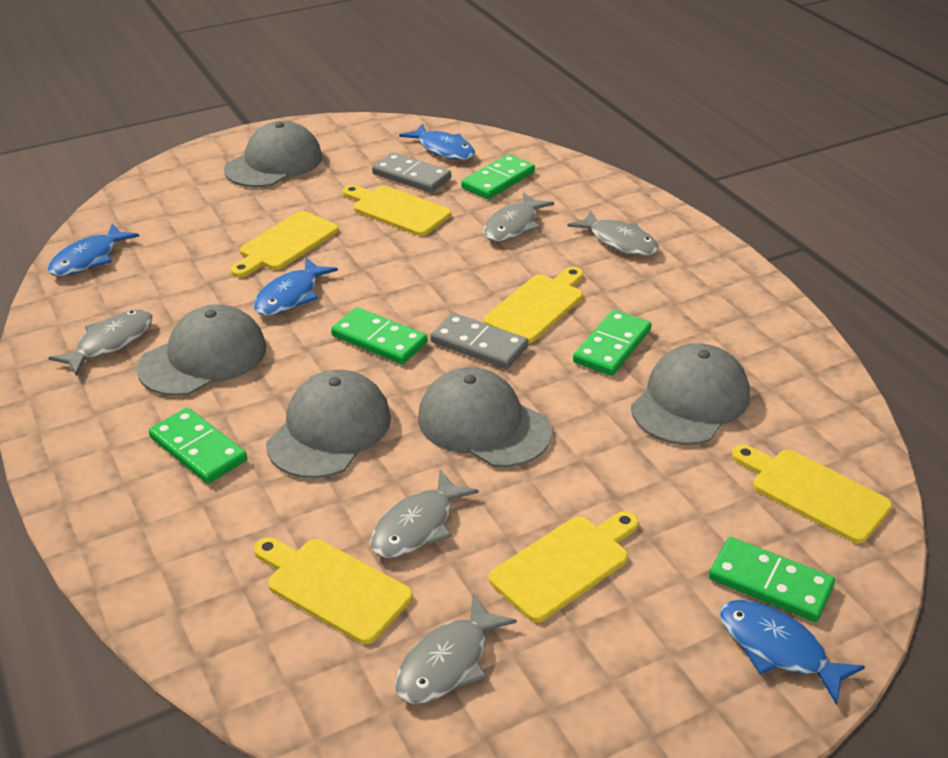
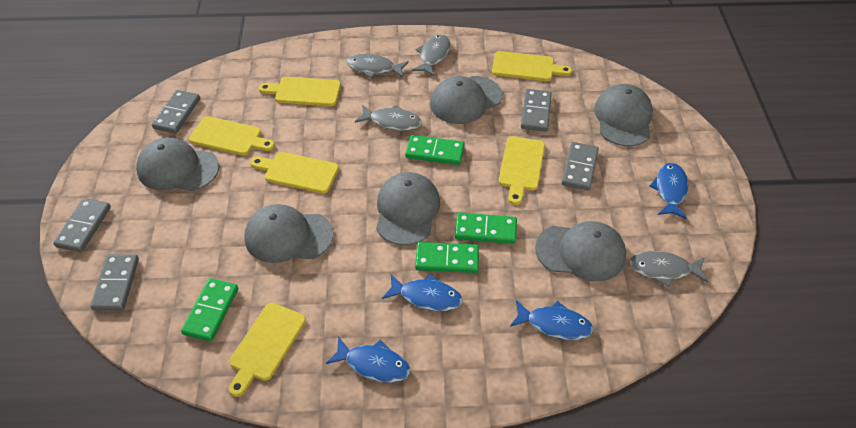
green domino: 5 -> 4
grey cap: 5 -> 6
grey domino: 2 -> 5
grey fish: 5 -> 4

